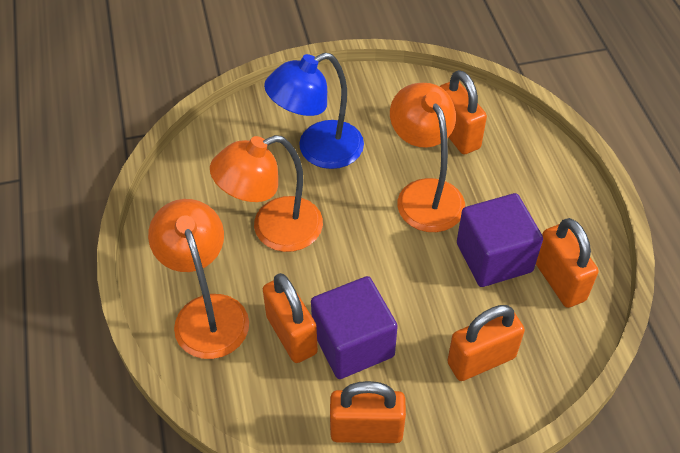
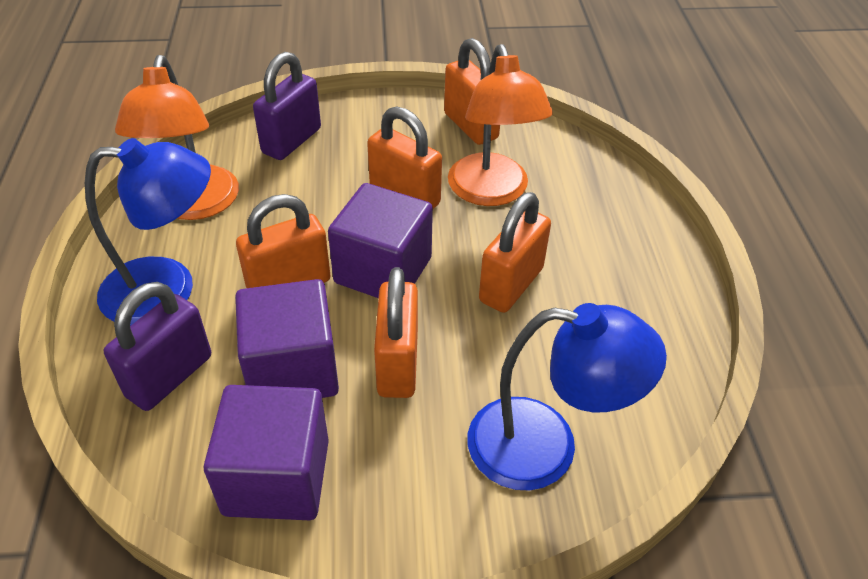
blue lamp: 1 -> 2
orange lamp: 3 -> 2
purple cube: 2 -> 3
purple padlock: 0 -> 2

